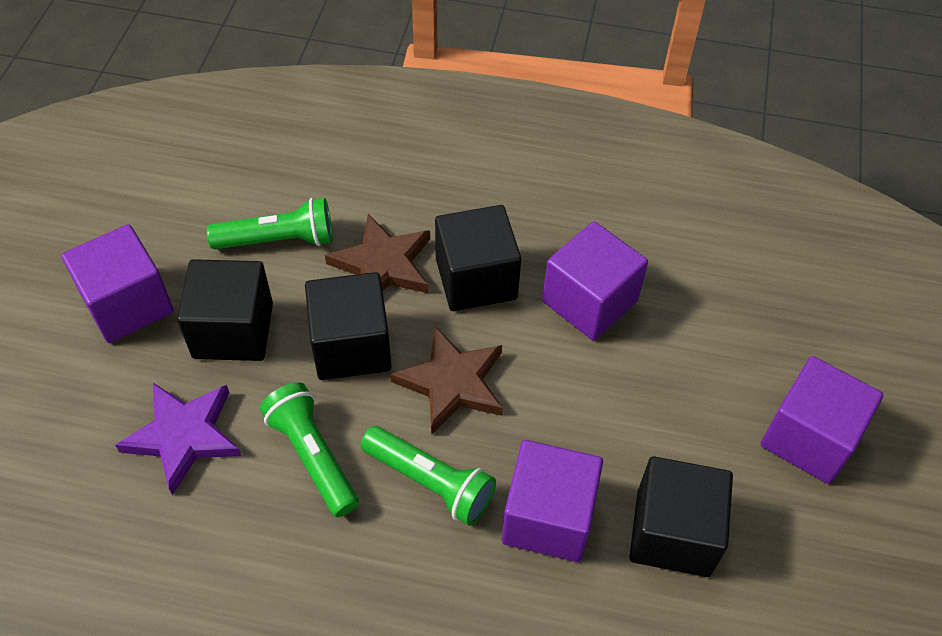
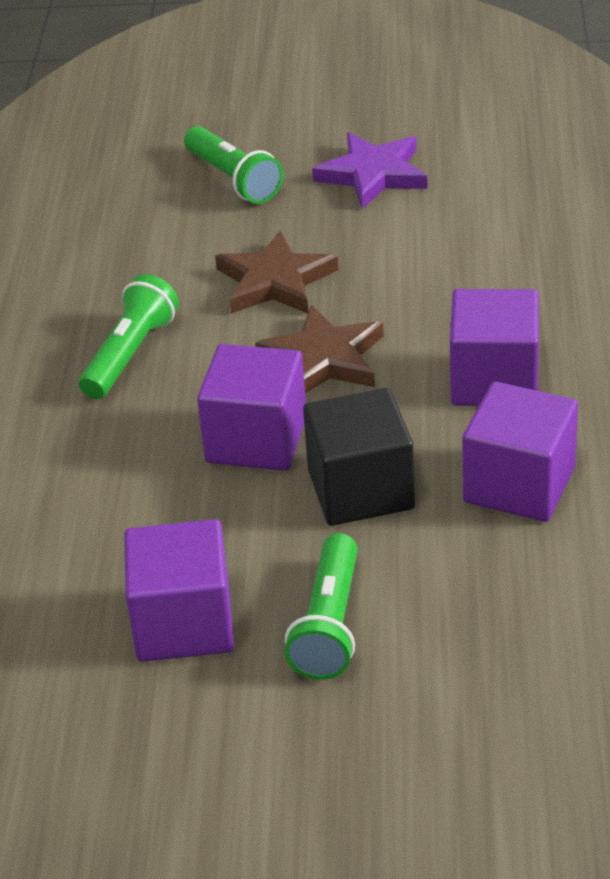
black cube: 4 -> 1

